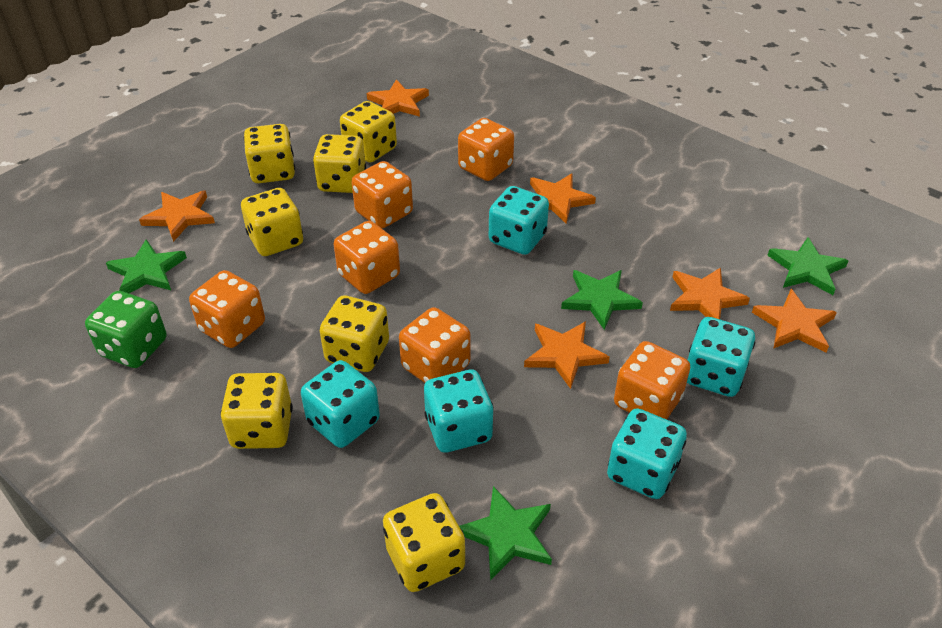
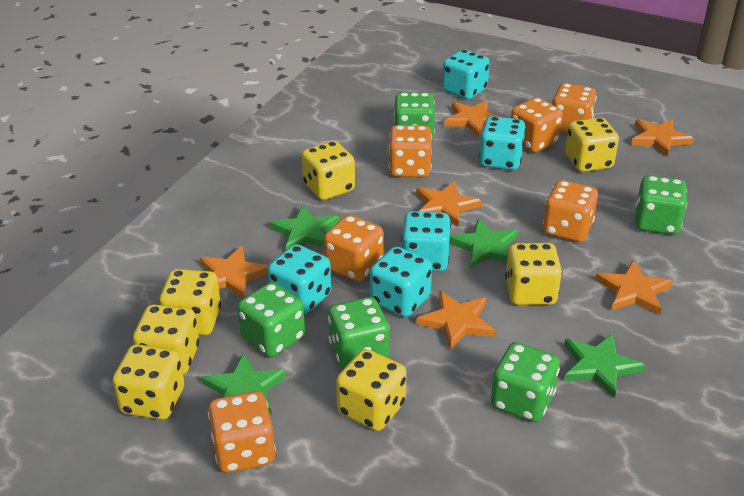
green dice: 1 -> 5

